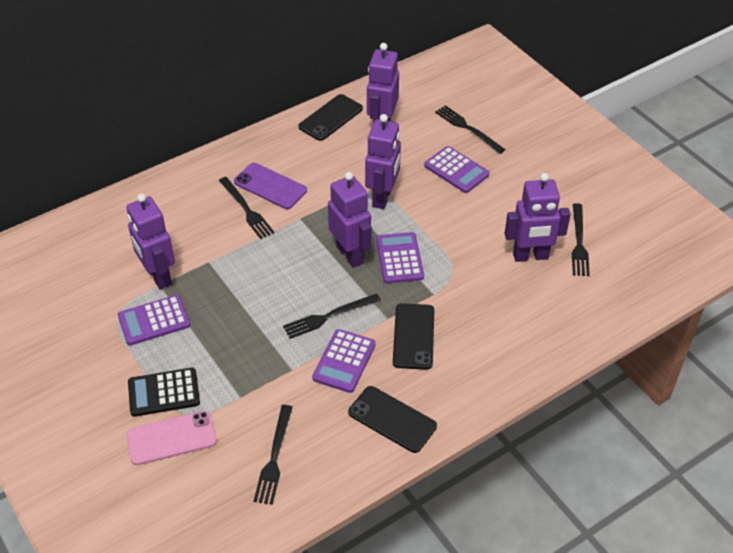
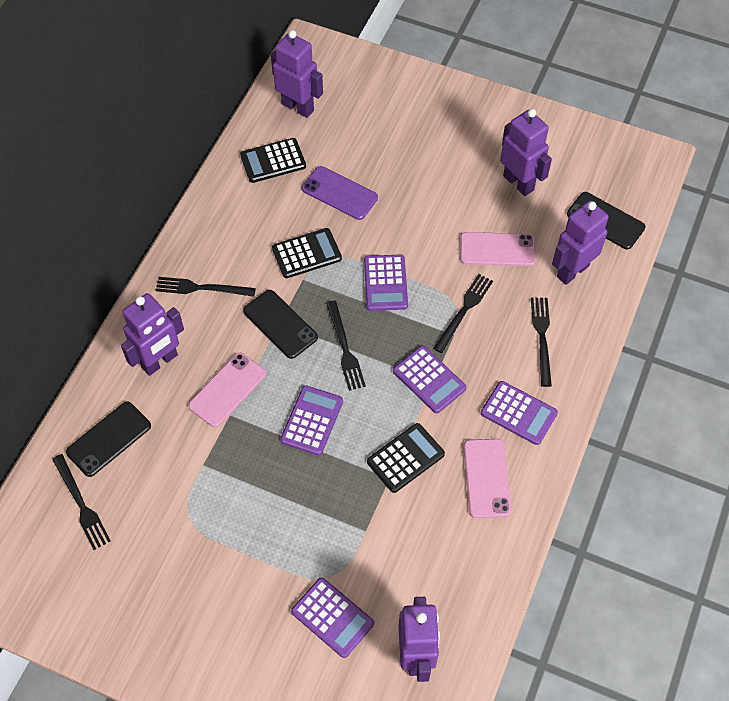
black calculator: 1 -> 3
pink phone: 1 -> 3
purple calculator: 4 -> 5

